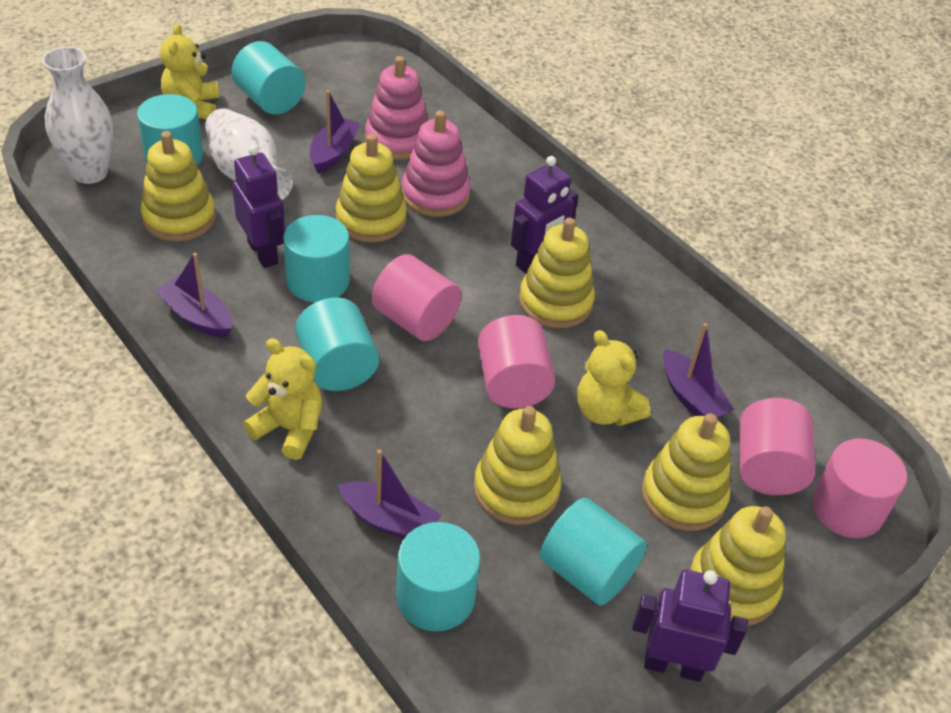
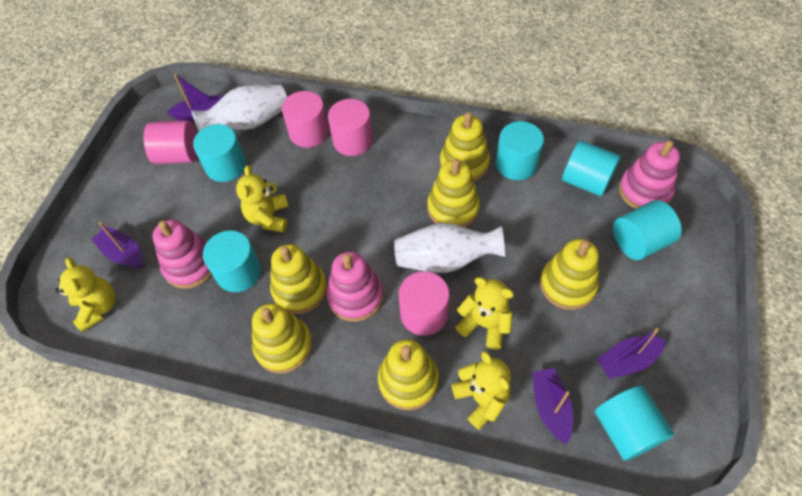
pink stacking toy: 2 -> 3
purple robot: 3 -> 0
yellow teddy bear: 3 -> 4

